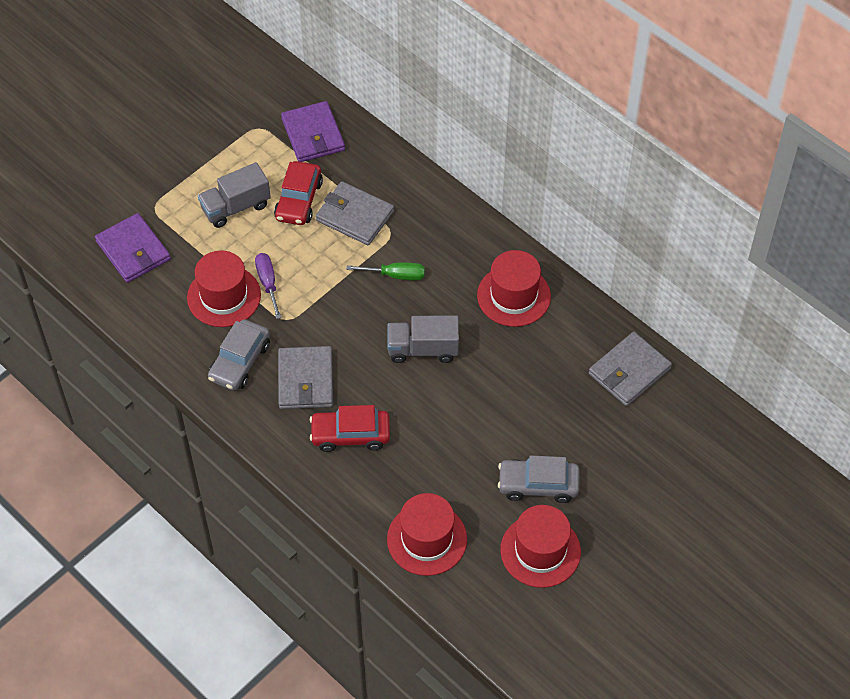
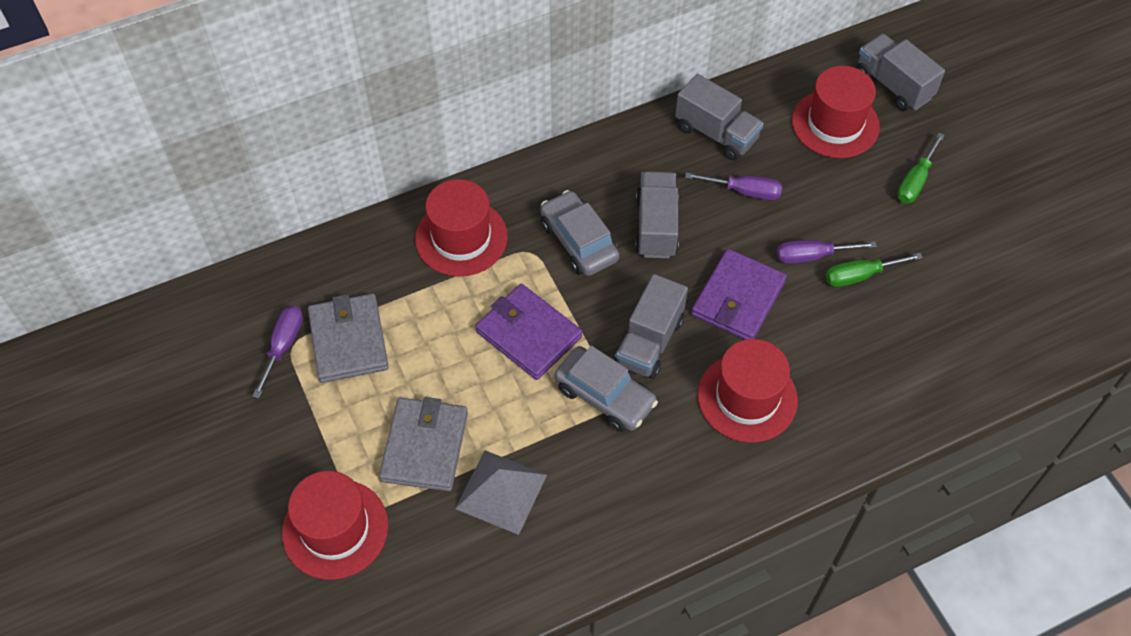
green screwdriver: 1 -> 2
grey pyramid: 0 -> 1
grey truck: 2 -> 4
grey wallet: 3 -> 2
purple screwdriver: 1 -> 3
red car: 2 -> 0

